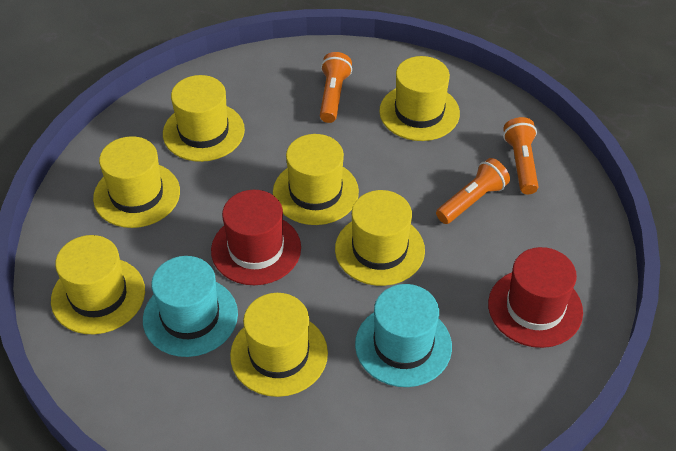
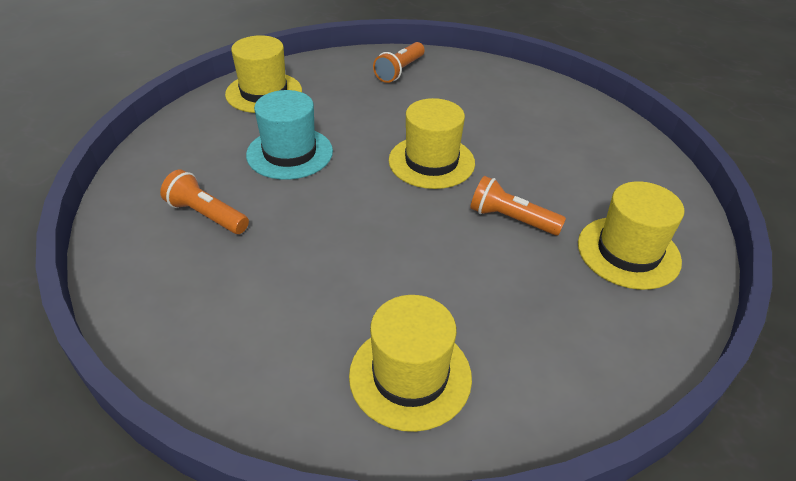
red hat: 2 -> 0
turquoise hat: 2 -> 1
yellow hat: 7 -> 4

